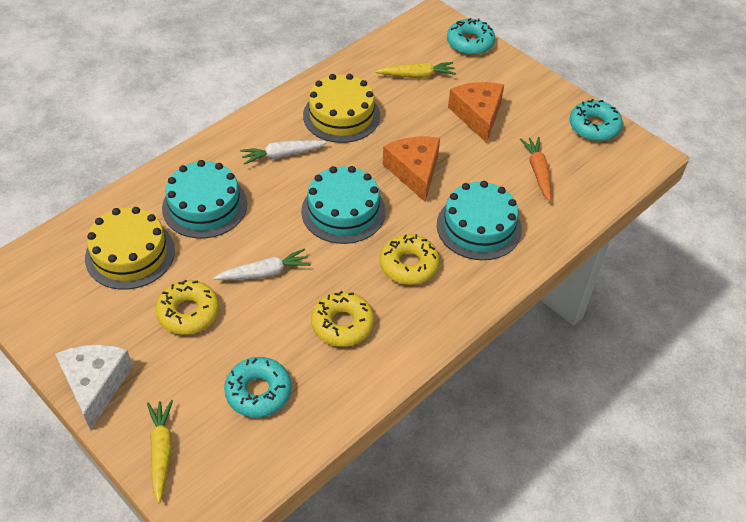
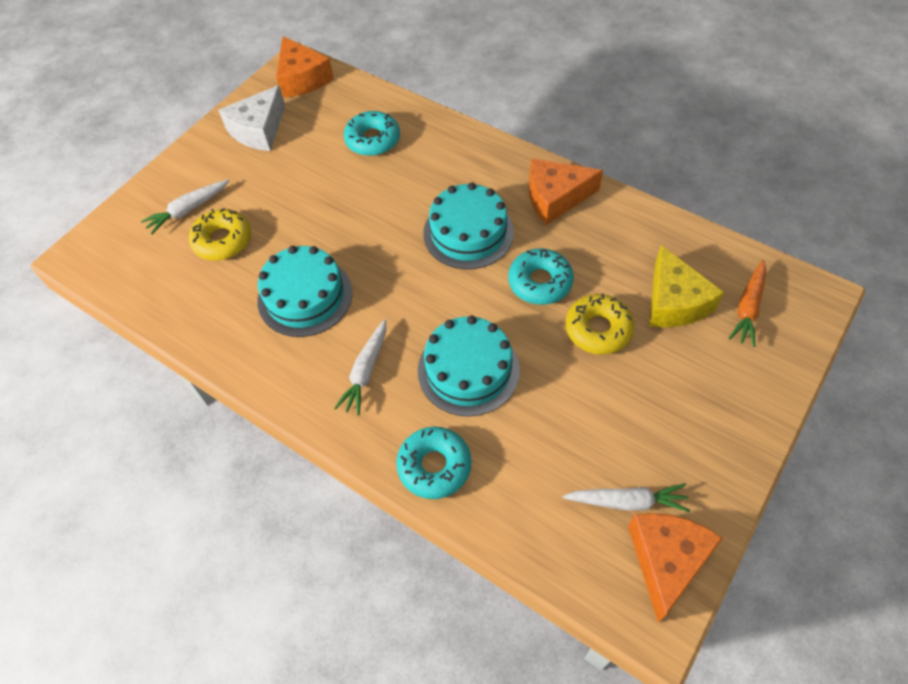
orange cheese: 2 -> 3
white carrot: 2 -> 3
yellow cake: 2 -> 0
yellow carrot: 2 -> 0
yellow cheese: 0 -> 1
yellow donut: 3 -> 2

